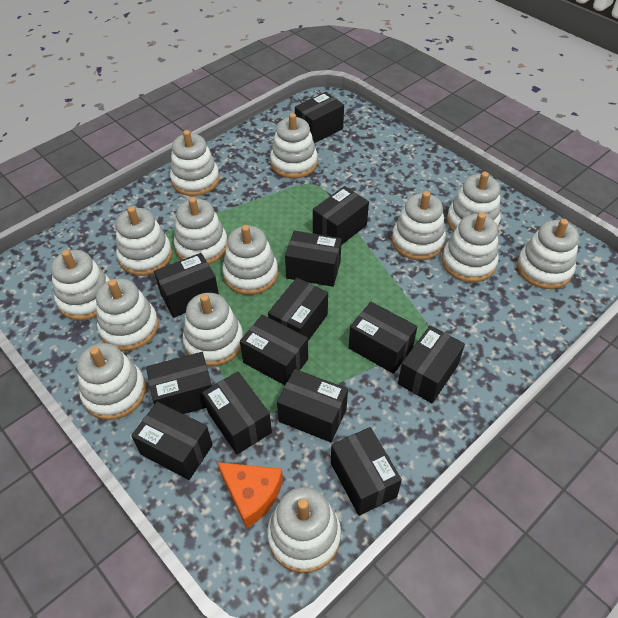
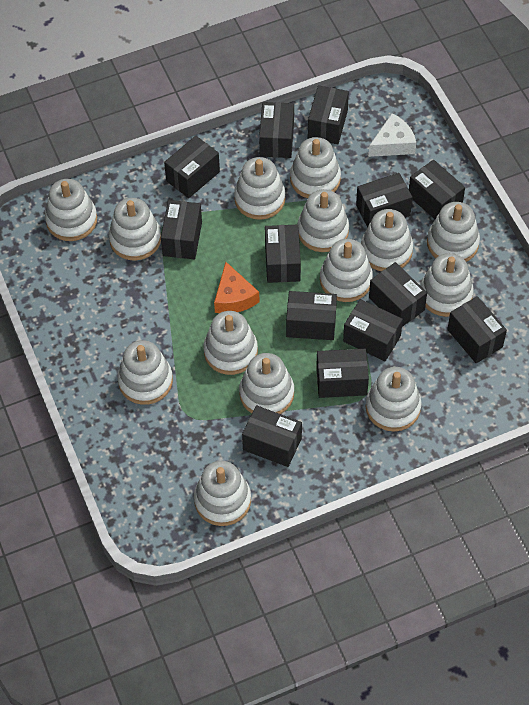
white cheese: 0 -> 1

